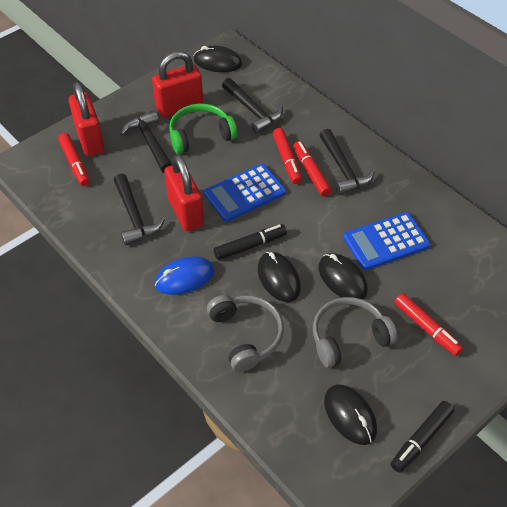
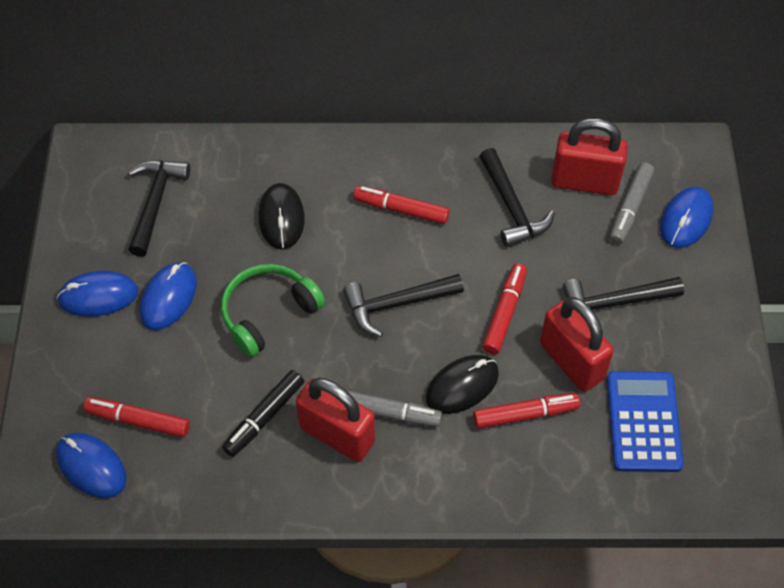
black marker: 2 -> 1
black mouse: 4 -> 2
blue calculator: 2 -> 1
blue mouse: 1 -> 4
grey headphones: 2 -> 0
grey marker: 0 -> 2

